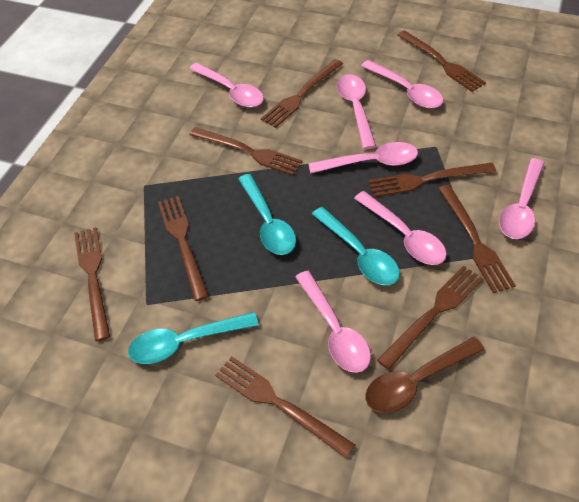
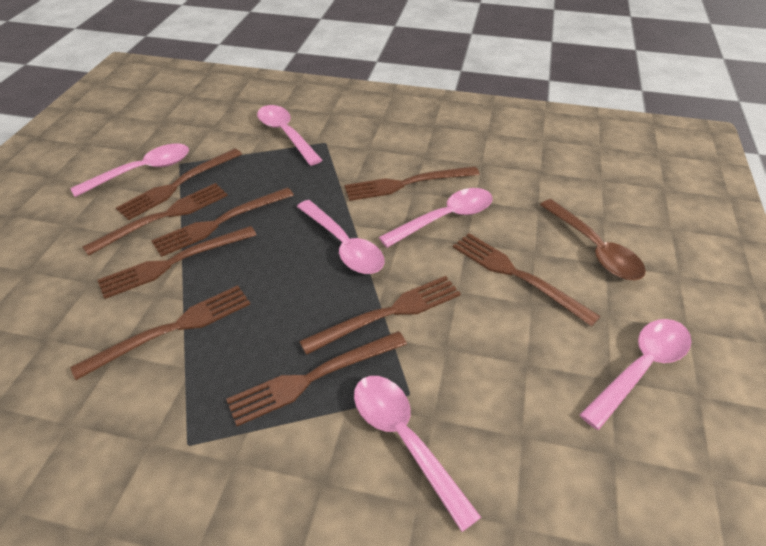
pink spoon: 7 -> 6
turquoise spoon: 3 -> 0

